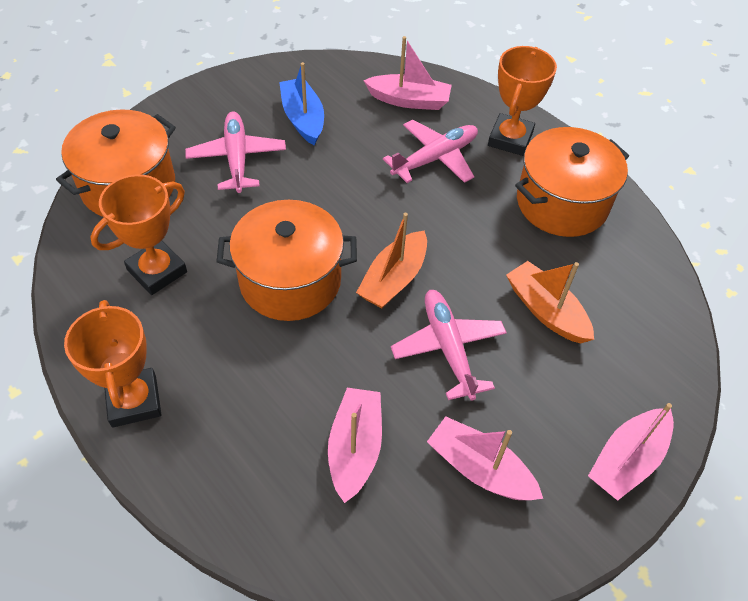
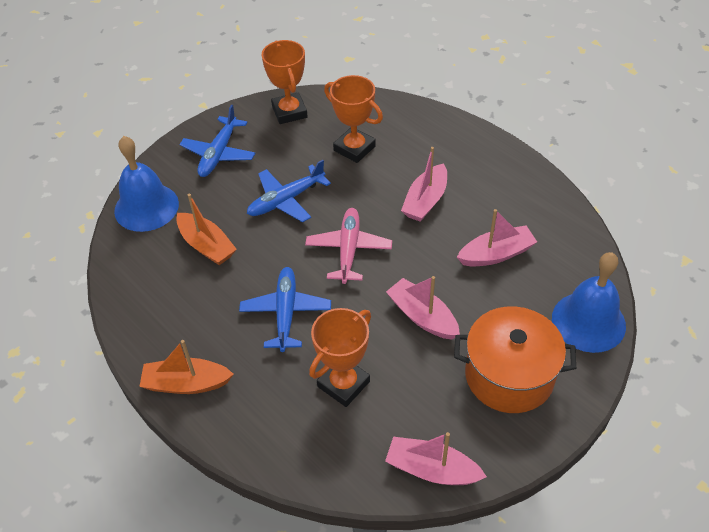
blue bell: 0 -> 2
blue boat: 1 -> 0
blue plane: 0 -> 3
orange pot: 3 -> 1
pink plane: 3 -> 1

